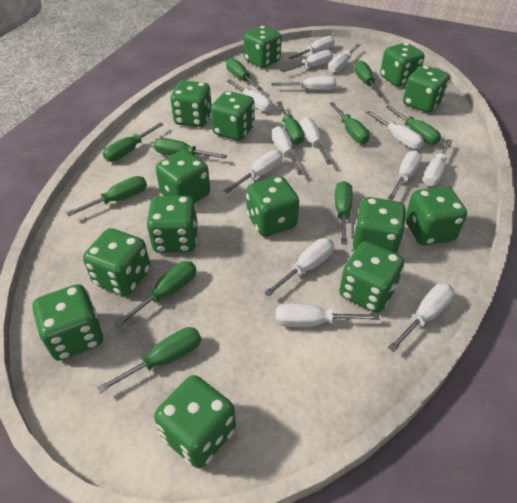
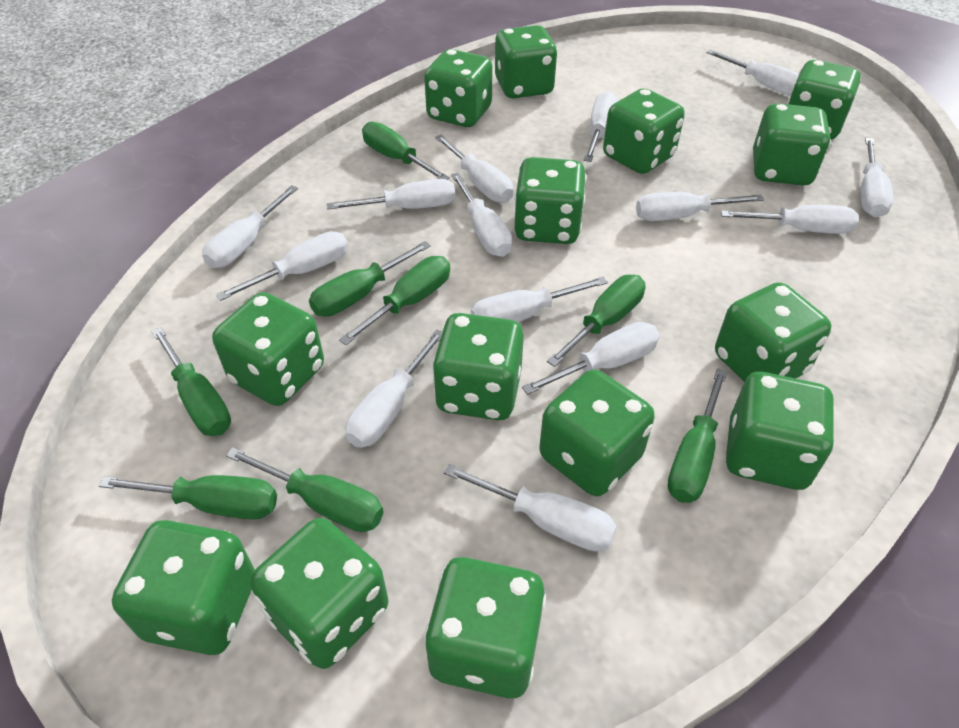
green screwdriver: 11 -> 8

